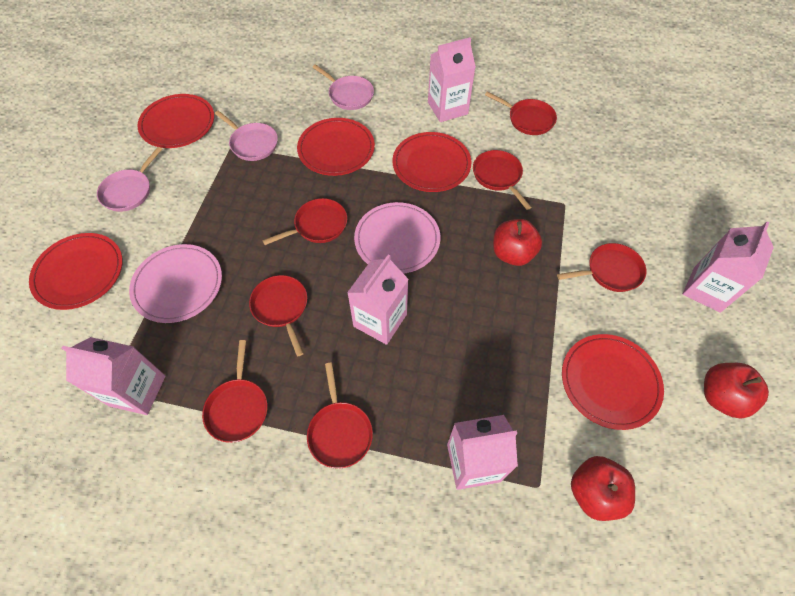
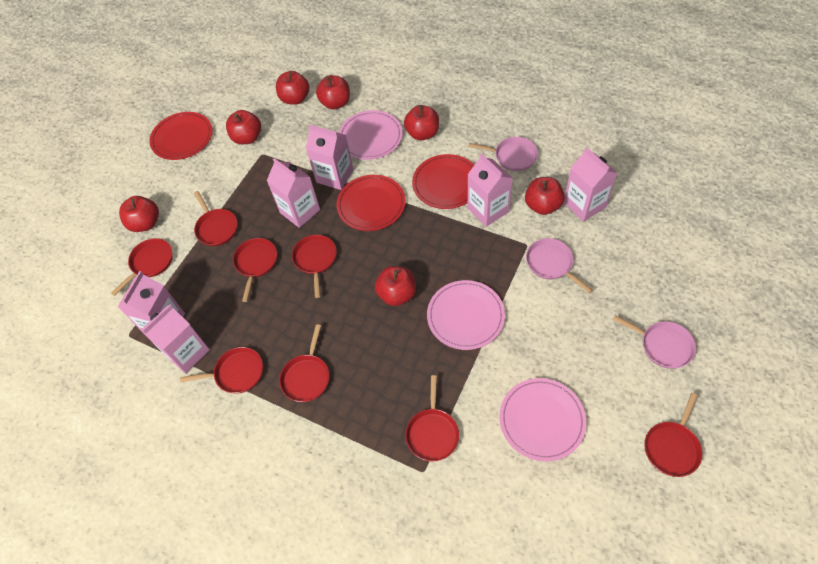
pink carton: 5 -> 6
pink plate: 2 -> 3
red apple: 3 -> 7
red pan: 7 -> 8
red plate: 5 -> 3

